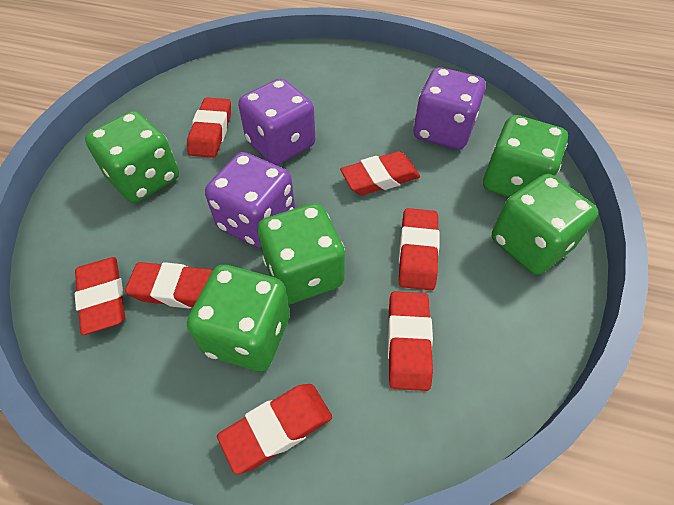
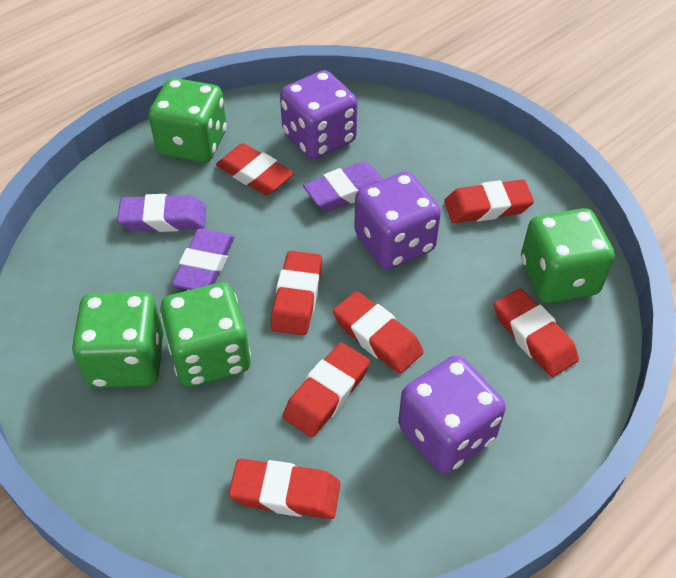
green dice: 5 -> 4
purple eraser: 0 -> 3

